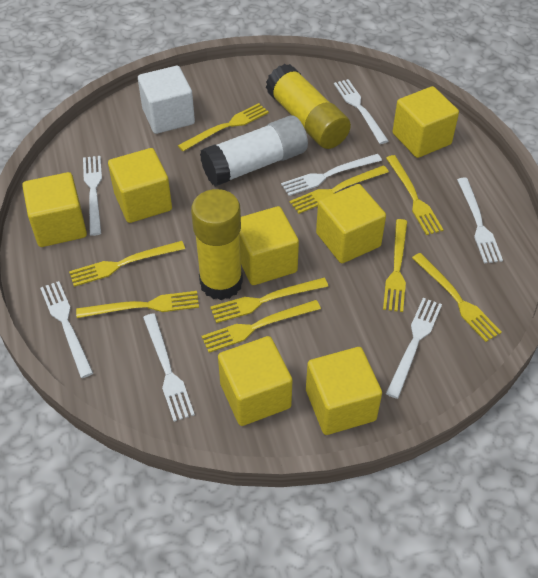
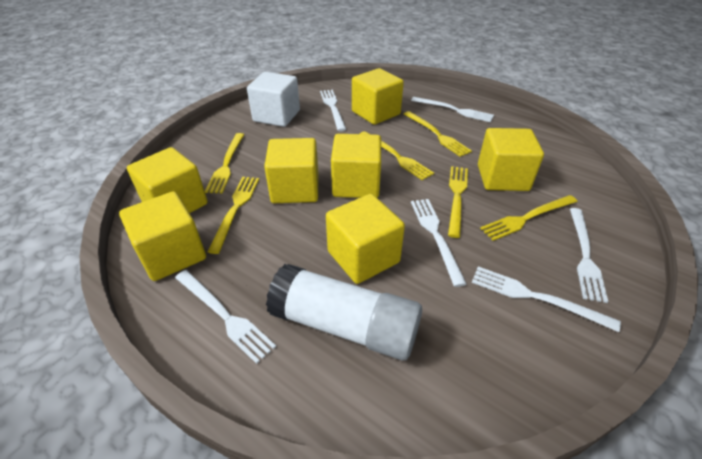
white fork: 7 -> 6
yellow fork: 9 -> 6
yellow glue stick: 2 -> 0

